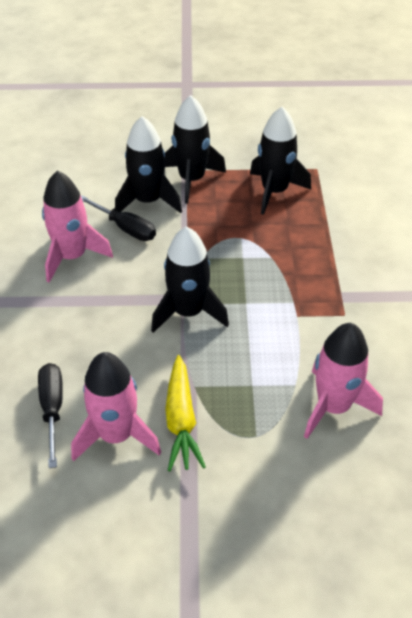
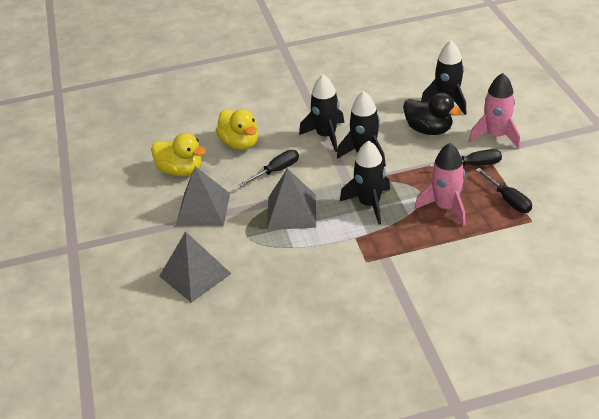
black duck: 0 -> 1
black screwdriver: 2 -> 3
grey pyramid: 0 -> 3
pink rocket: 3 -> 2
yellow carrot: 1 -> 0
yellow duck: 0 -> 2

